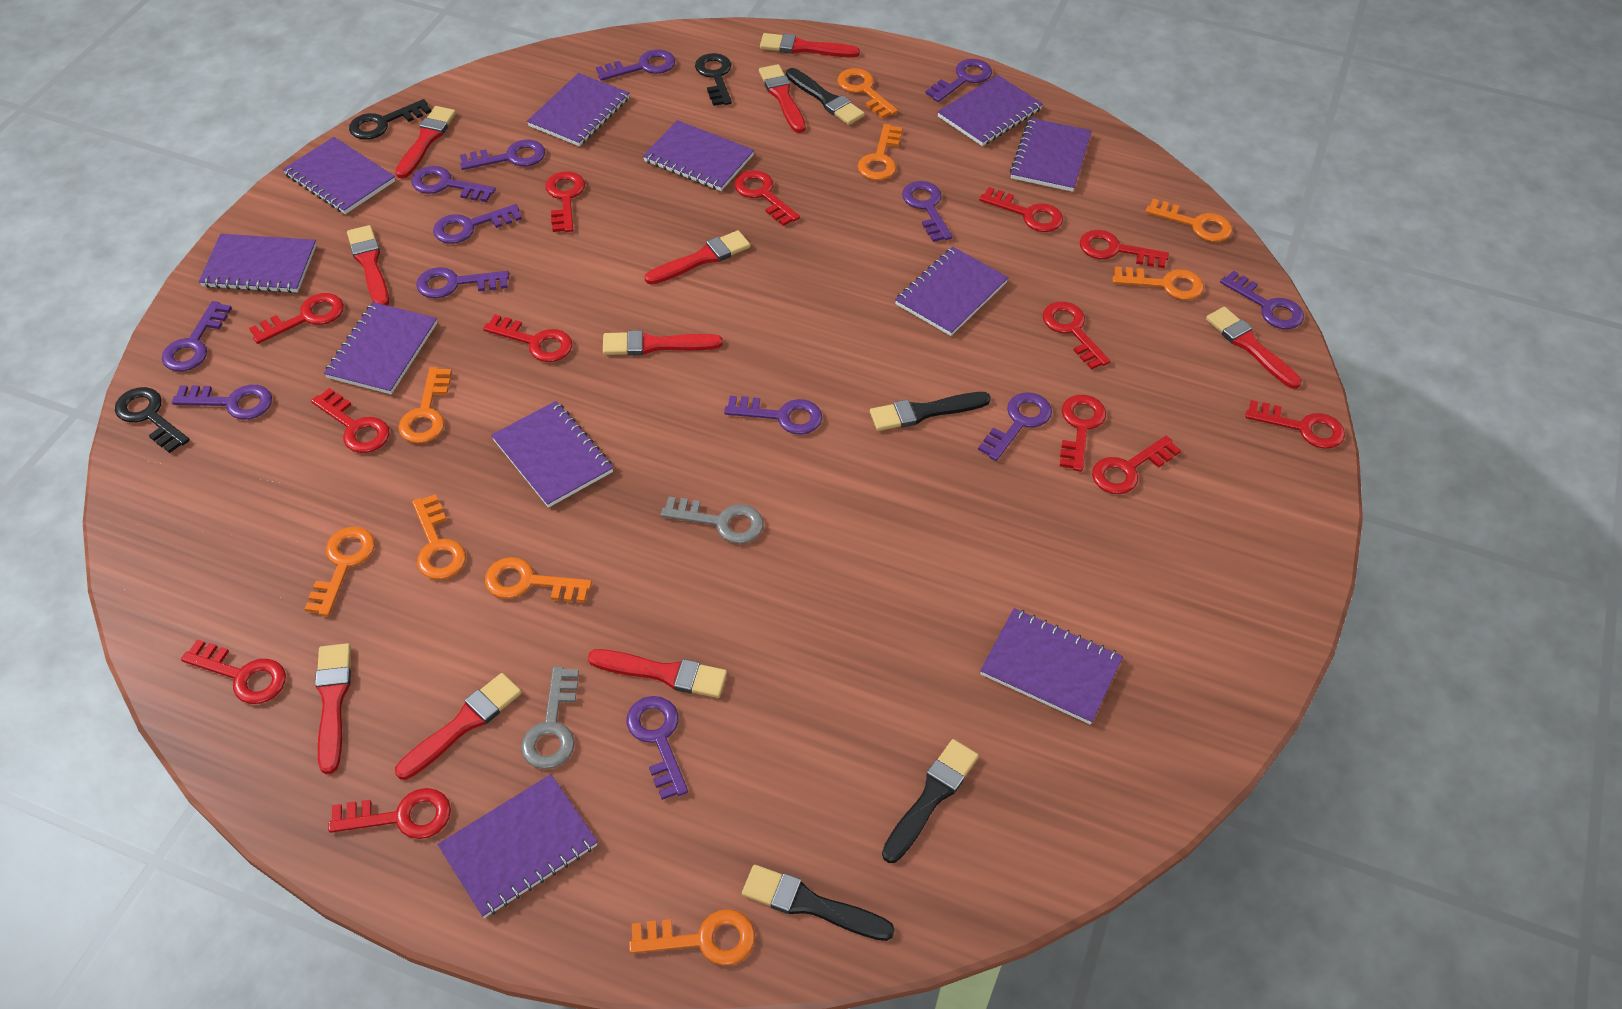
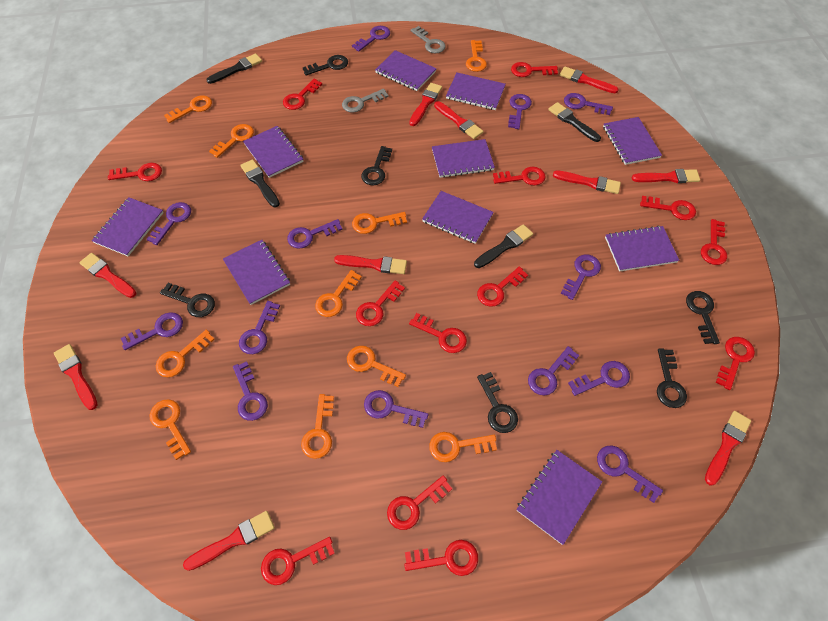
black key: 3 -> 6
orange key: 9 -> 10
purple notebook: 11 -> 10

